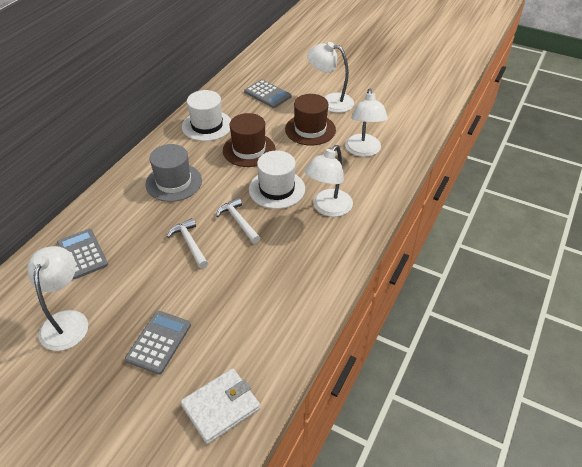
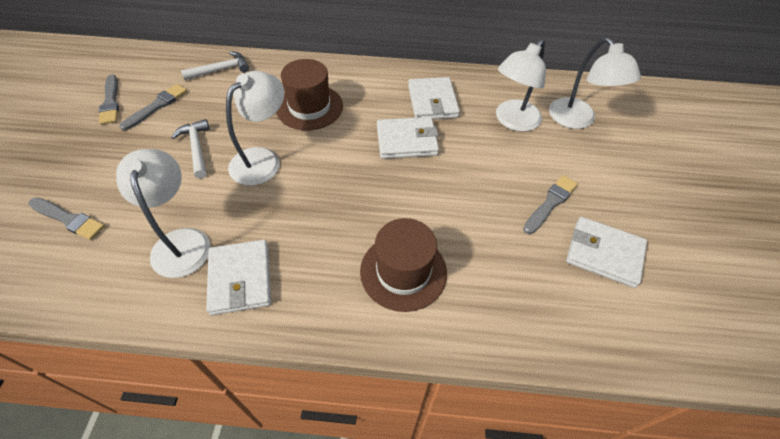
grey brush: 0 -> 4
grey calculator: 3 -> 0
grey hat: 1 -> 0
white hat: 2 -> 0
white wallet: 1 -> 4

